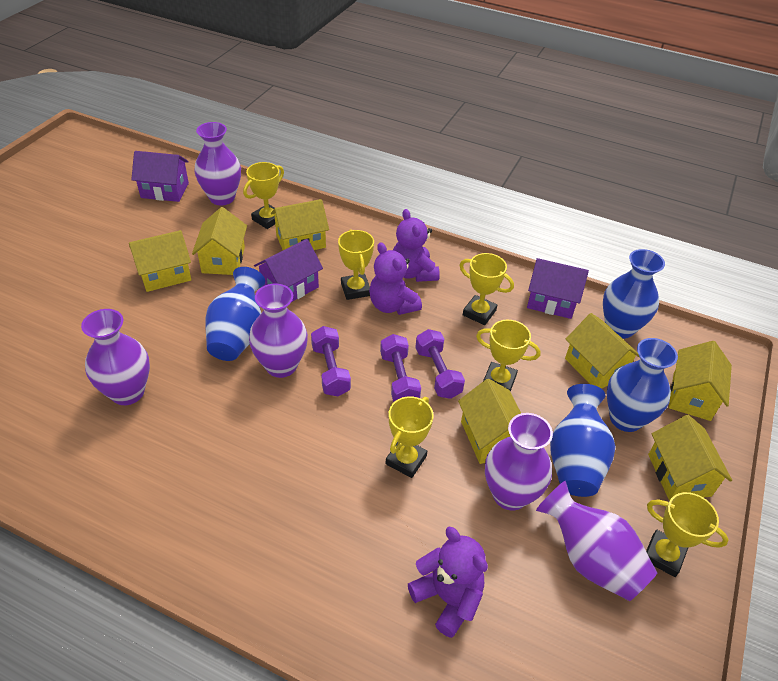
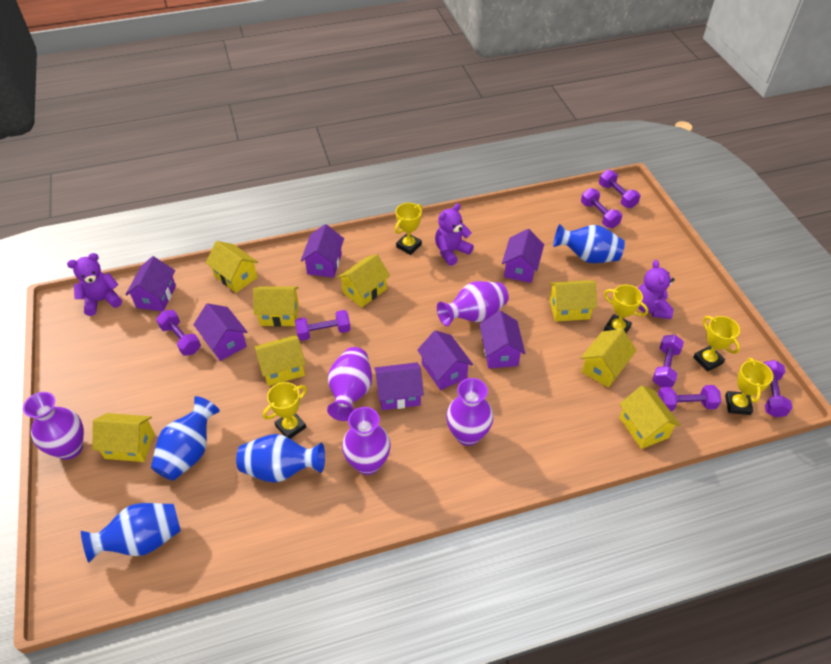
purple dumbbell: 3 -> 7
purple house: 3 -> 7
yellow house: 7 -> 8
yellow trophy: 6 -> 5

